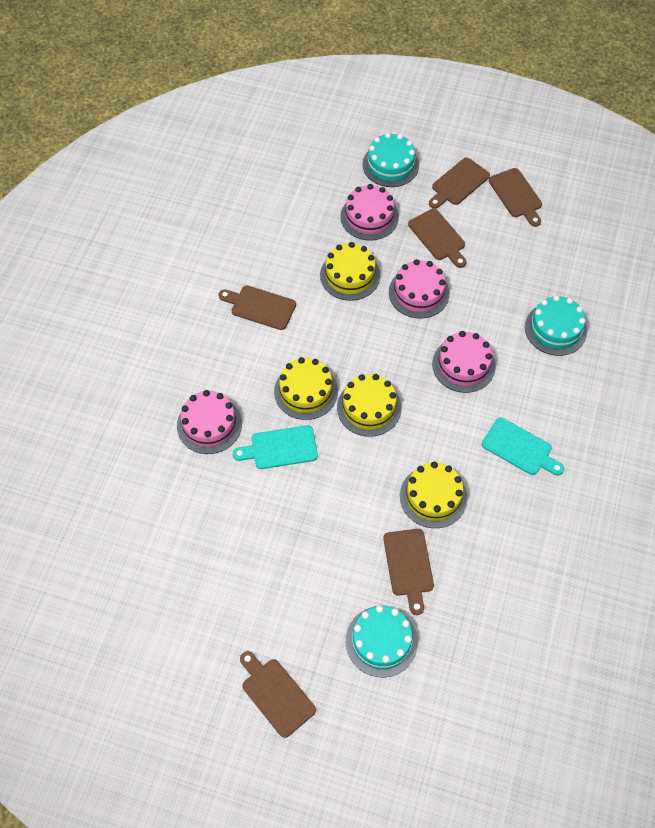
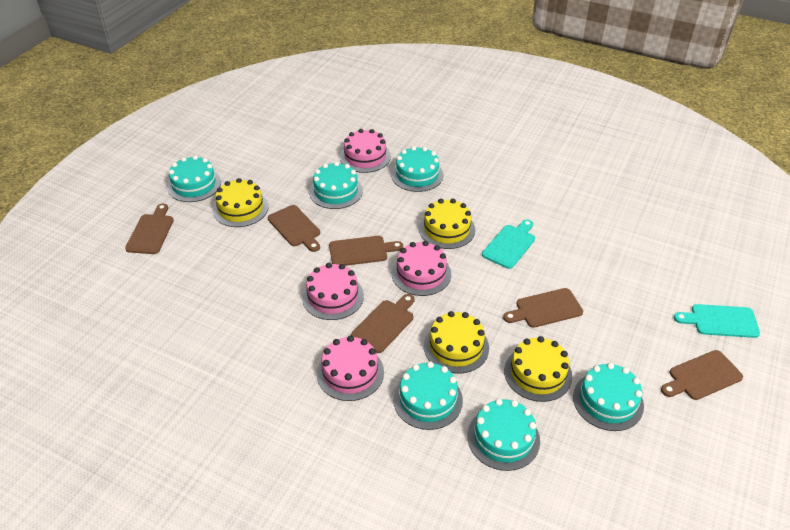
turquoise cake: 3 -> 6

